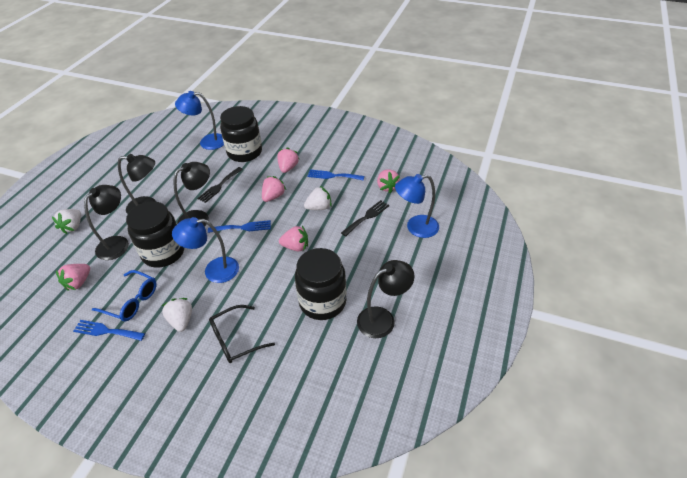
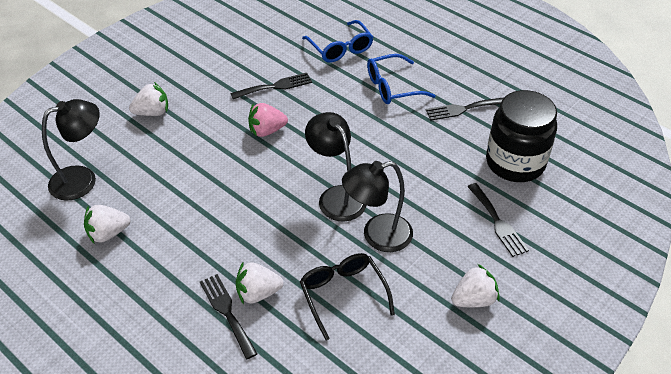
black fork: 2 -> 4
black jar: 3 -> 1
black lamp: 4 -> 3
blue fork: 3 -> 0
blue glasses: 1 -> 2
blue lamp: 3 -> 0
pink strawberry: 5 -> 1
white strawberry: 3 -> 4

